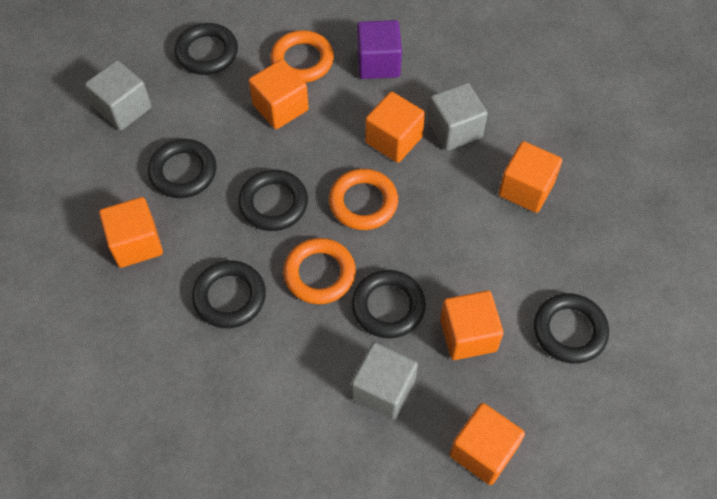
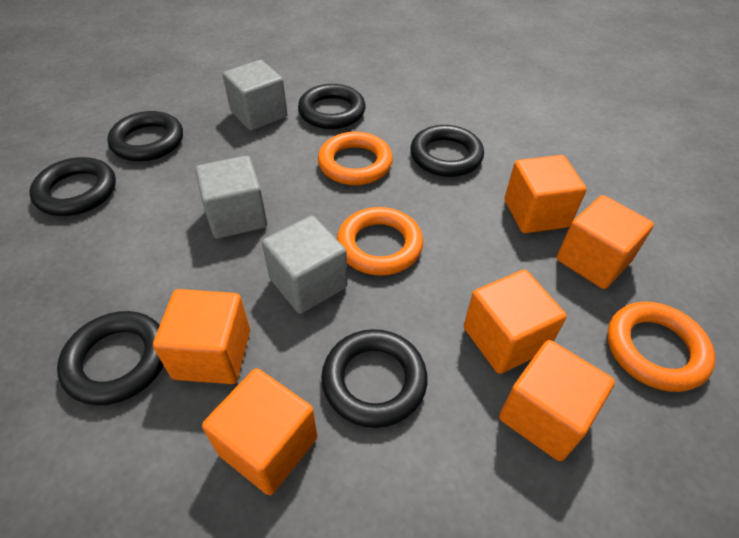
purple cube: 1 -> 0

